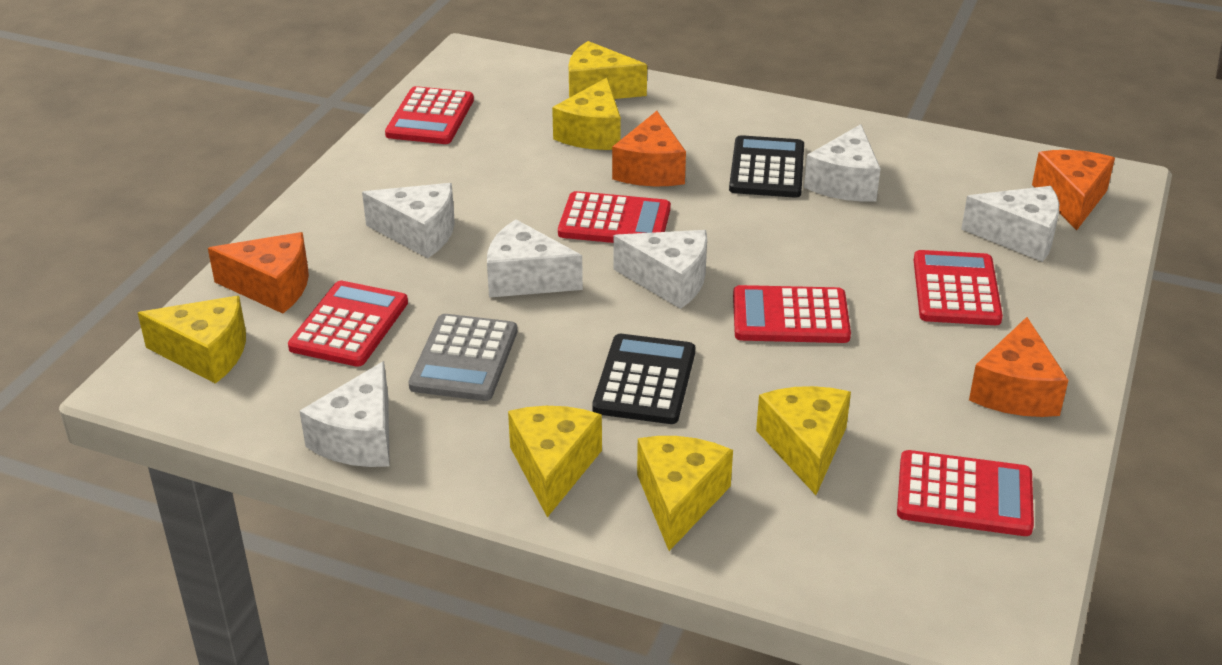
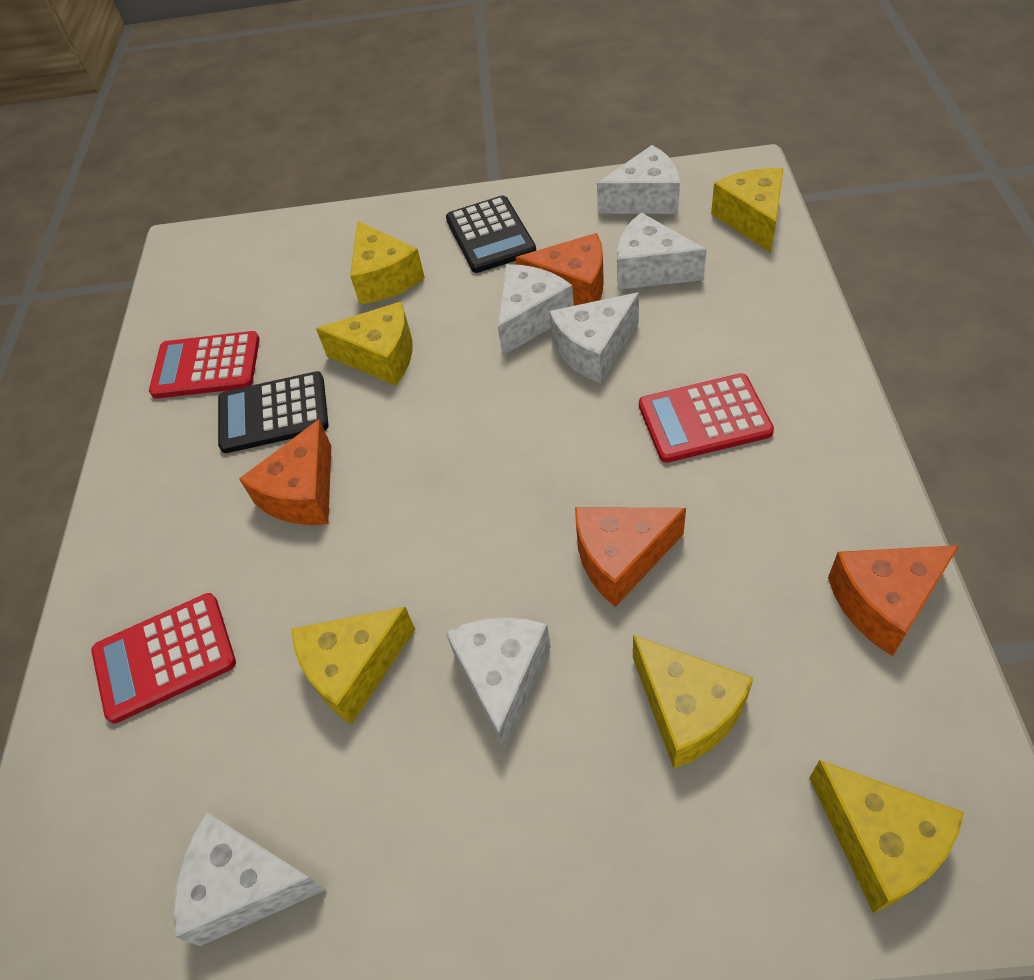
grey calculator: 1 -> 0
red calculator: 6 -> 3

